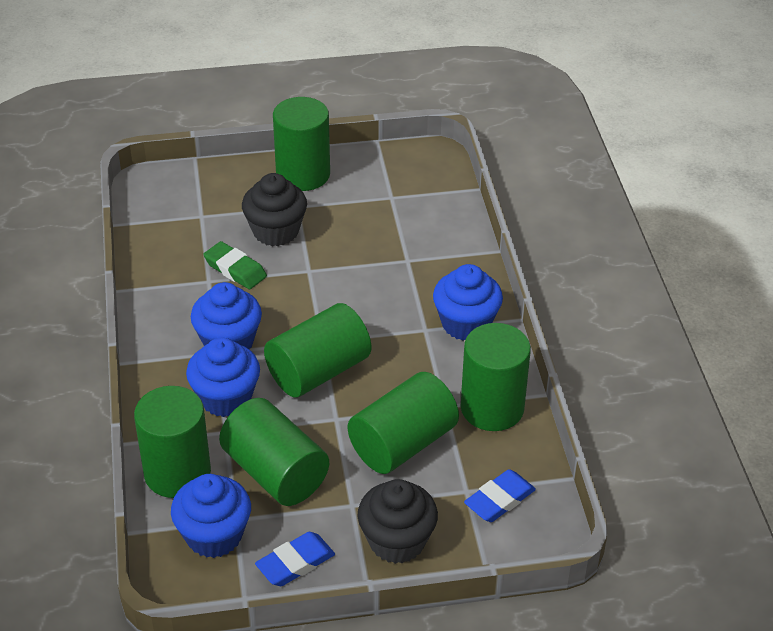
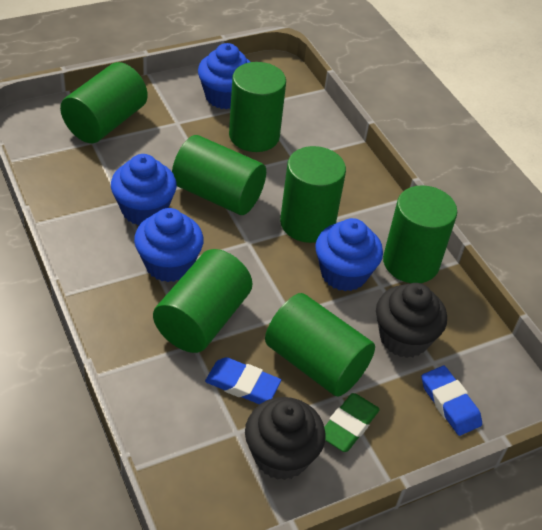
green cylinder: 6 -> 7

